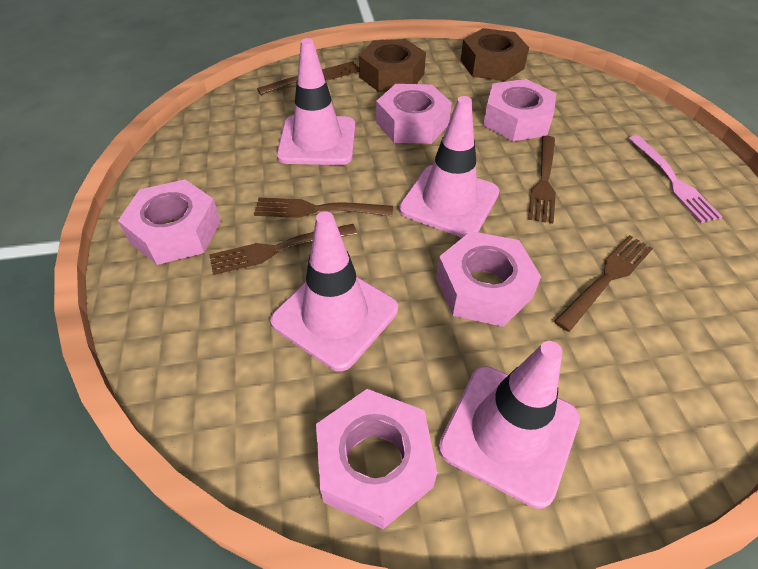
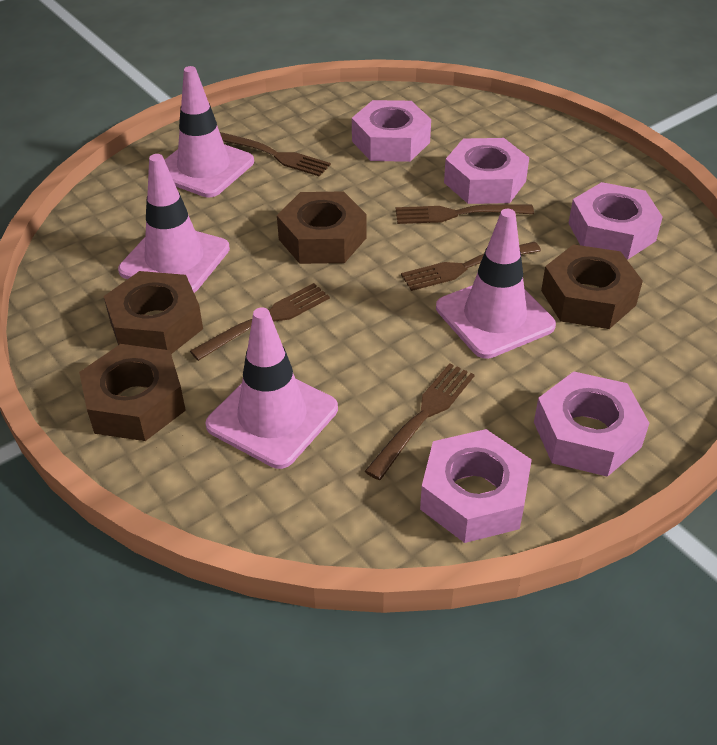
brown nut: 2 -> 4
pink fork: 1 -> 0

